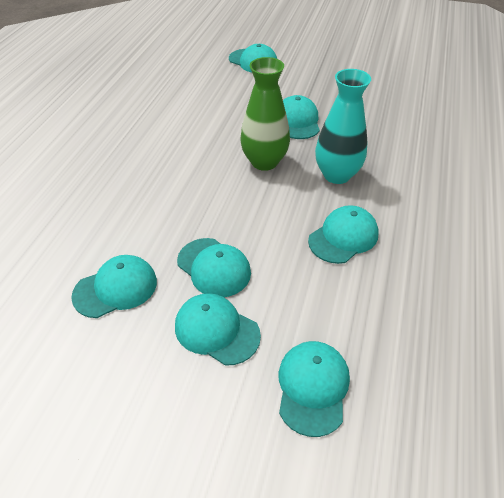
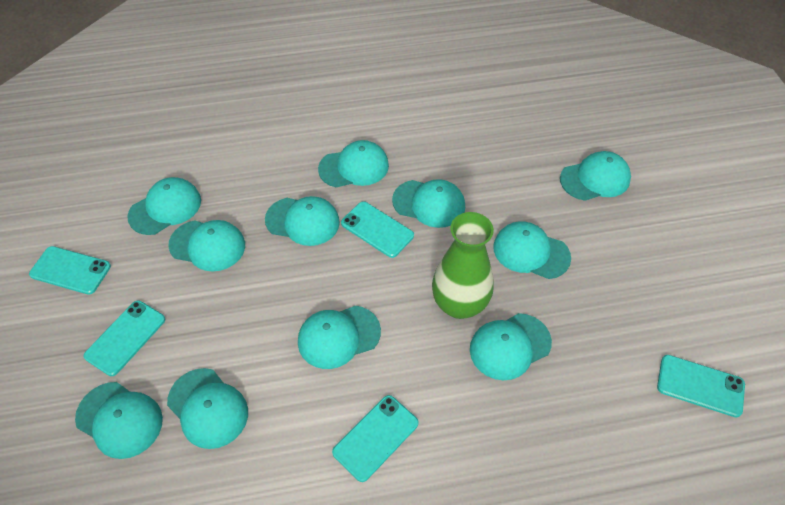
turquoise cap: 7 -> 11
turquoise phone: 0 -> 5
turquoise vase: 1 -> 0

